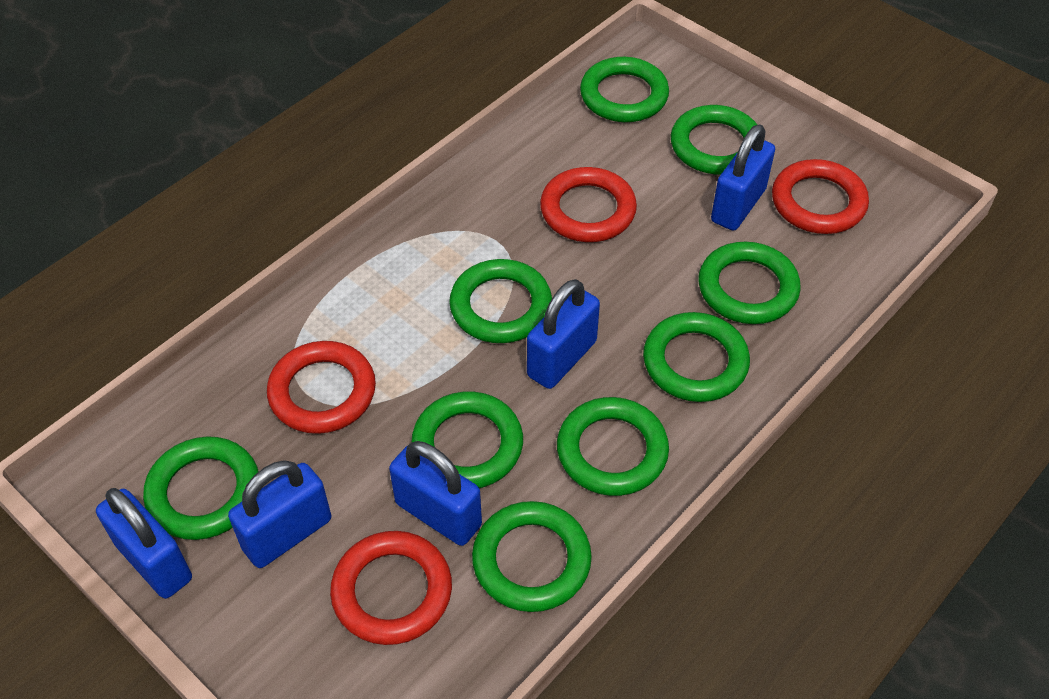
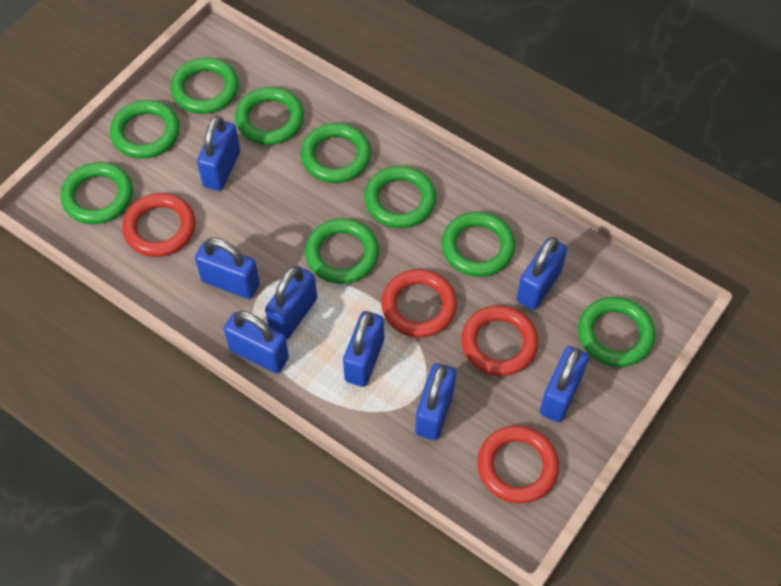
blue padlock: 5 -> 8

